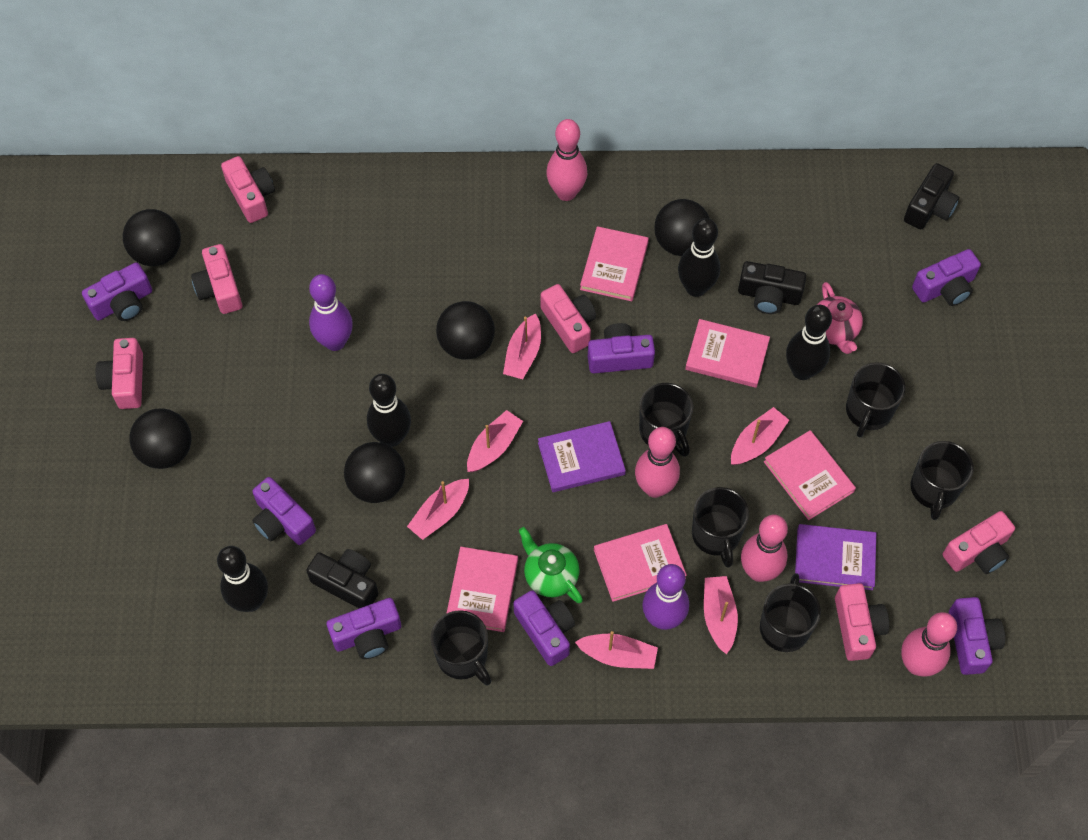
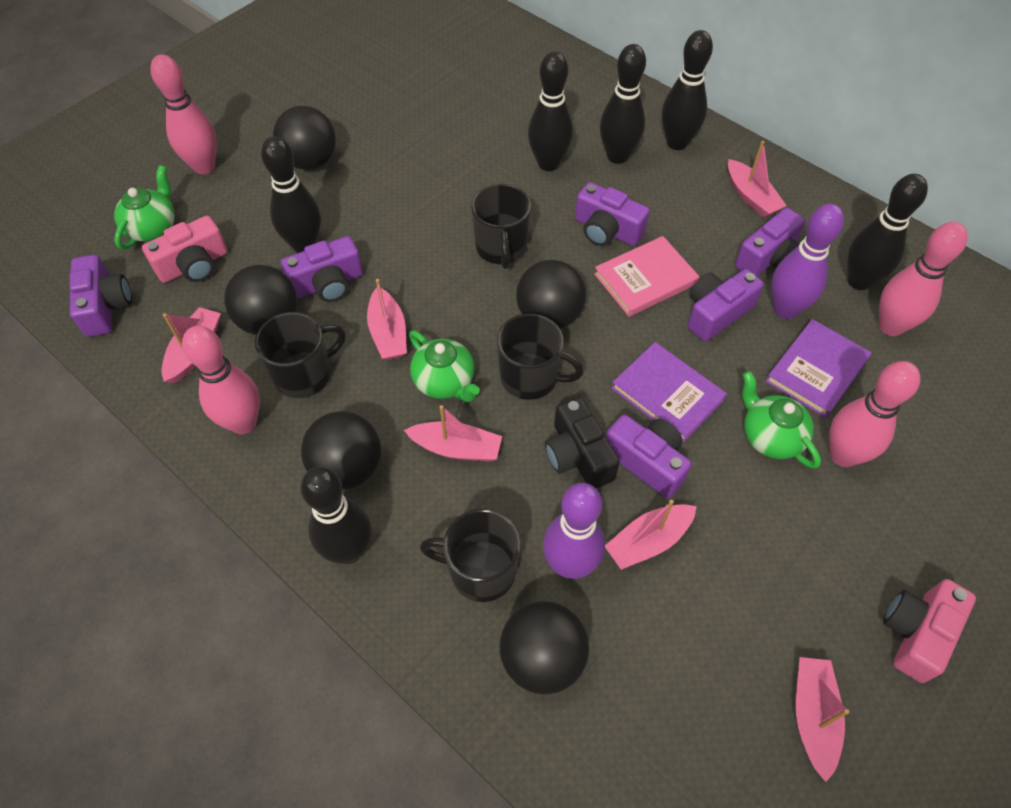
black bowling pin: 4 -> 6
black camera: 3 -> 1
black mug: 6 -> 4
green teapot: 1 -> 3
pink book: 5 -> 1
pink camera: 6 -> 2
pink teapot: 1 -> 0
purple camera: 7 -> 6

